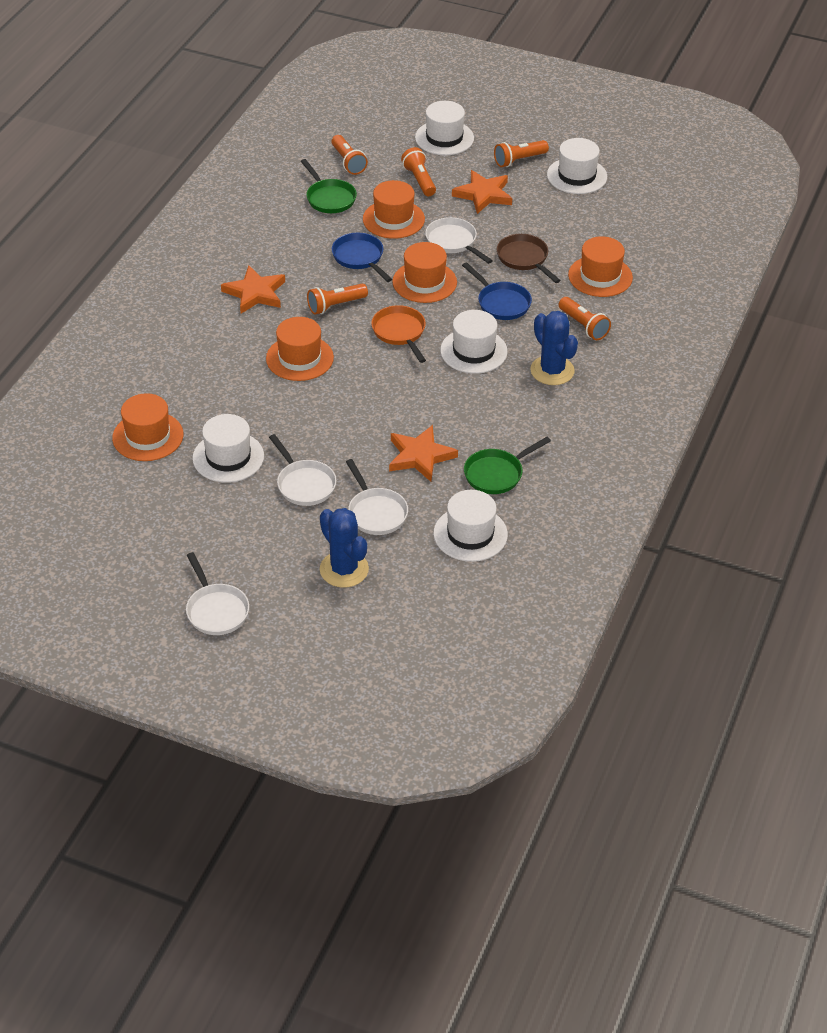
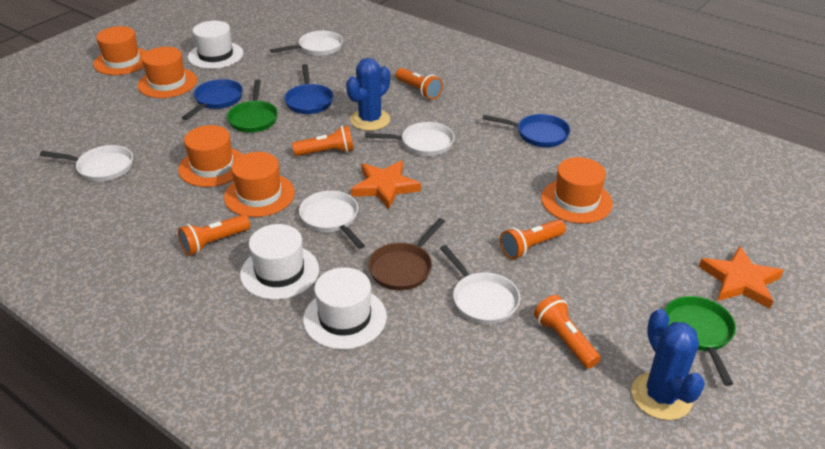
blue pan: 2 -> 3
orange pan: 1 -> 0
orange star: 3 -> 2
white hat: 5 -> 3
white pan: 4 -> 5

